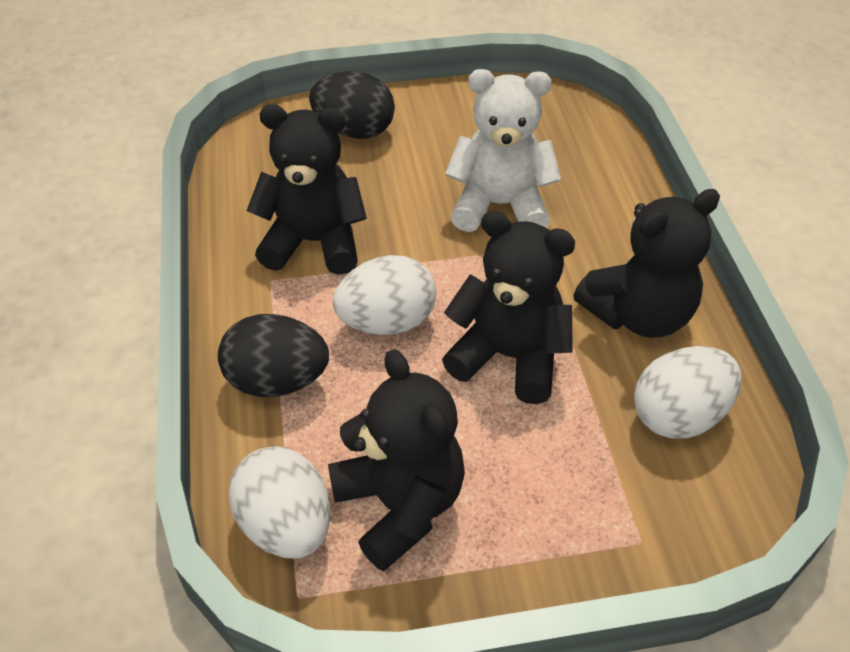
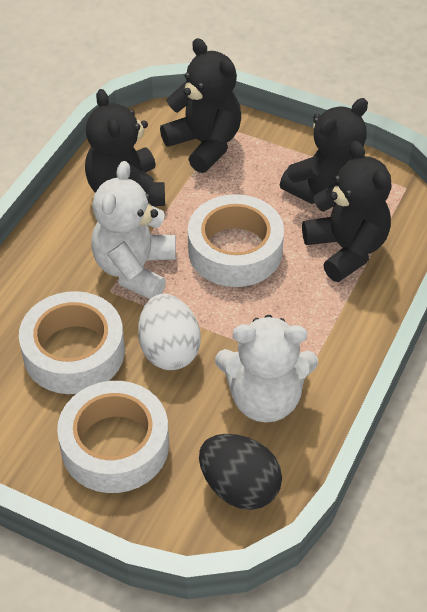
black egg: 2 -> 1
white egg: 3 -> 1
white tape: 0 -> 3
white teddy bear: 1 -> 2

